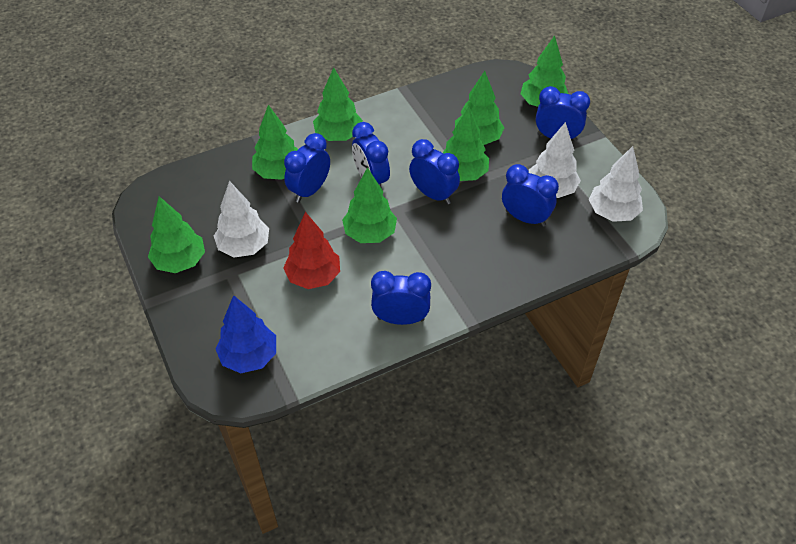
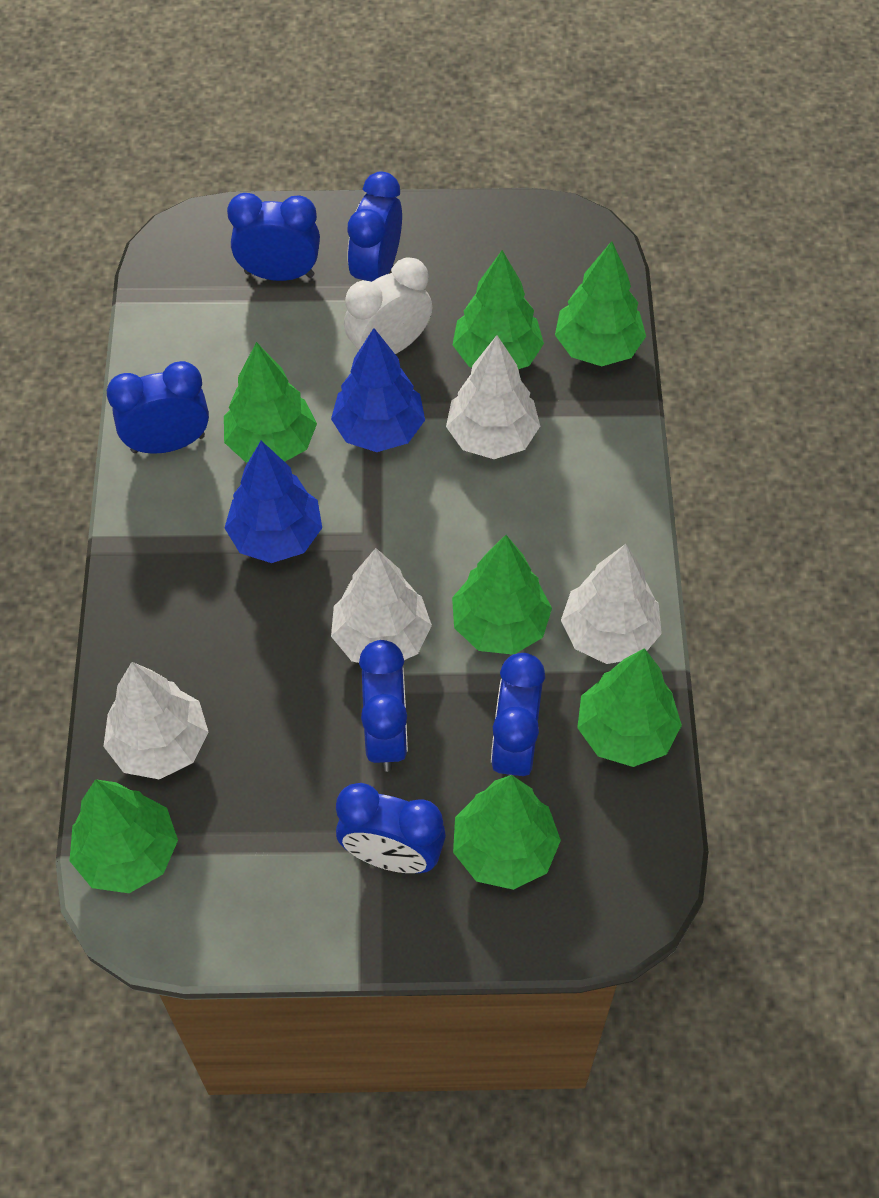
blue tree: 1 -> 2
red tree: 1 -> 0
white clock: 0 -> 1
white tree: 3 -> 4

